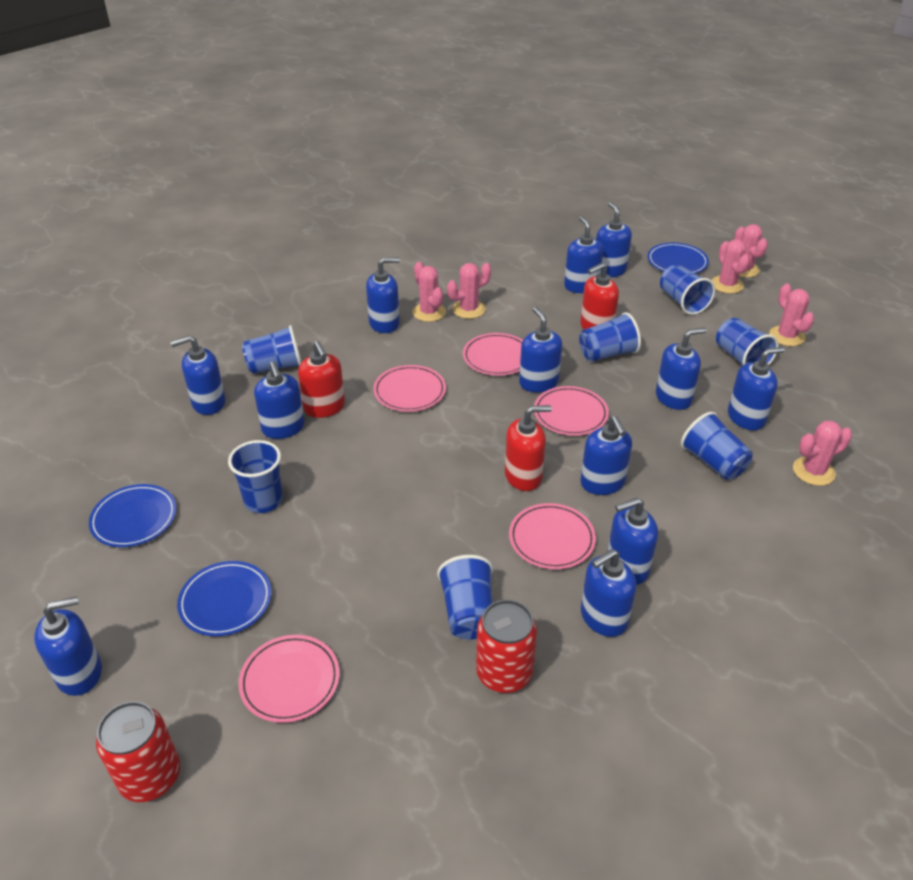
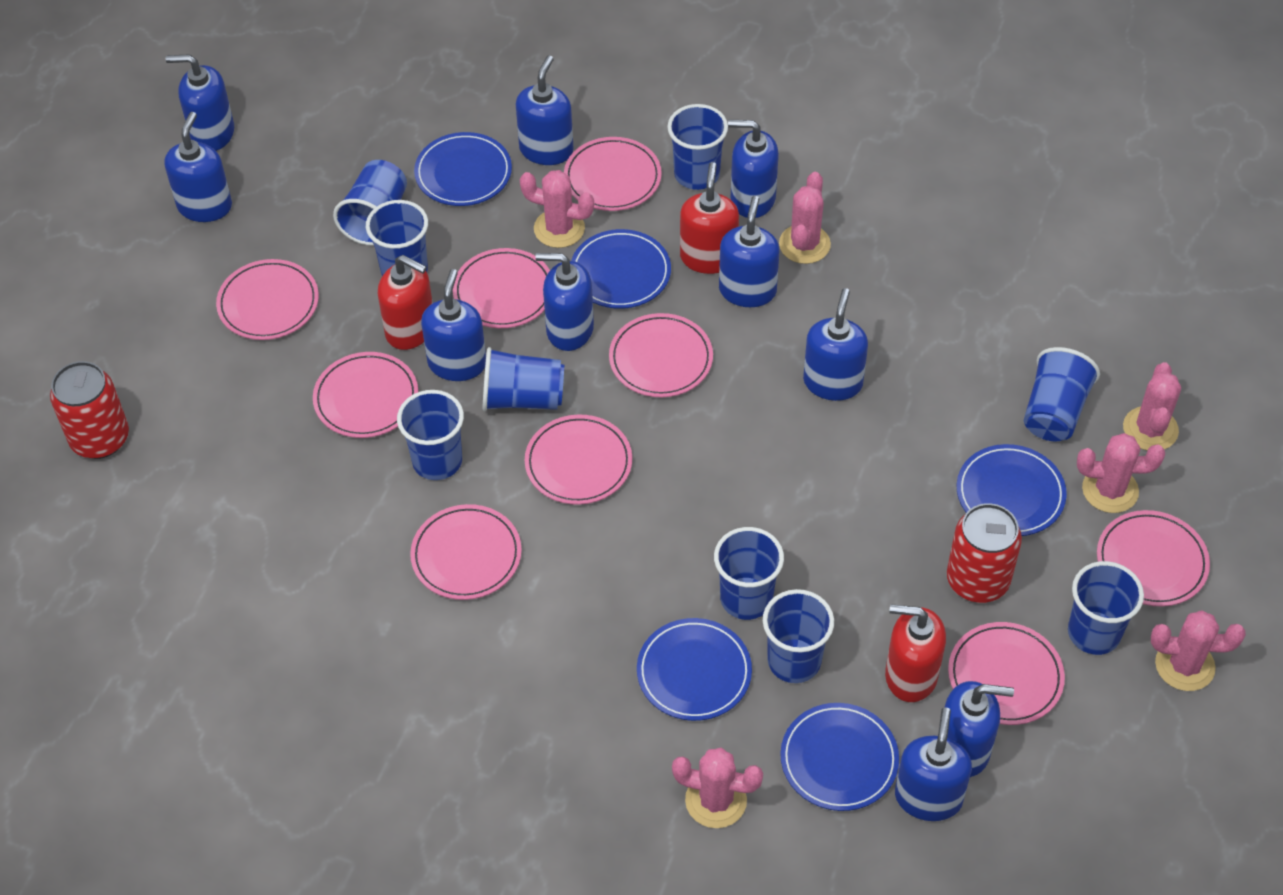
blue cup: 7 -> 9
blue plate: 3 -> 5
blue soap dispenser: 12 -> 10
pink plate: 5 -> 9

